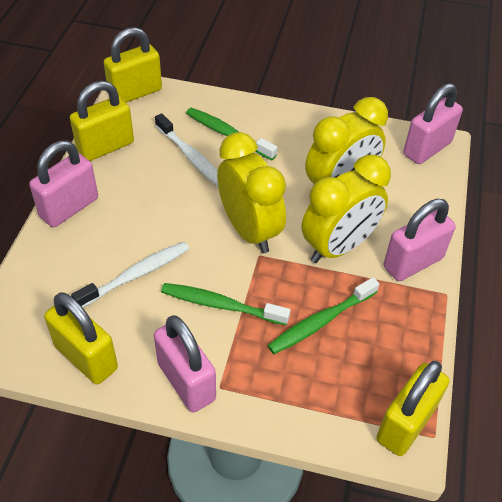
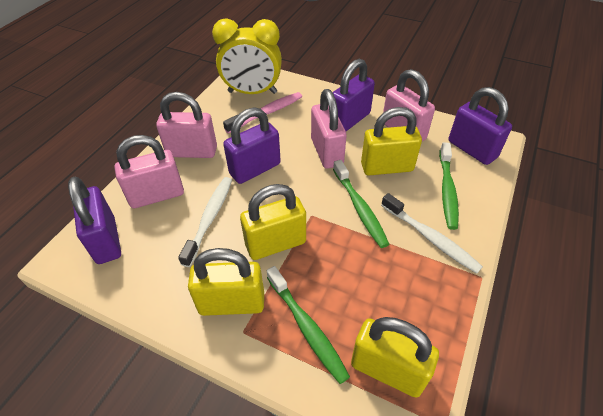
pink toothbrush: 0 -> 1
purple padlock: 0 -> 4
yellow clock: 3 -> 1

